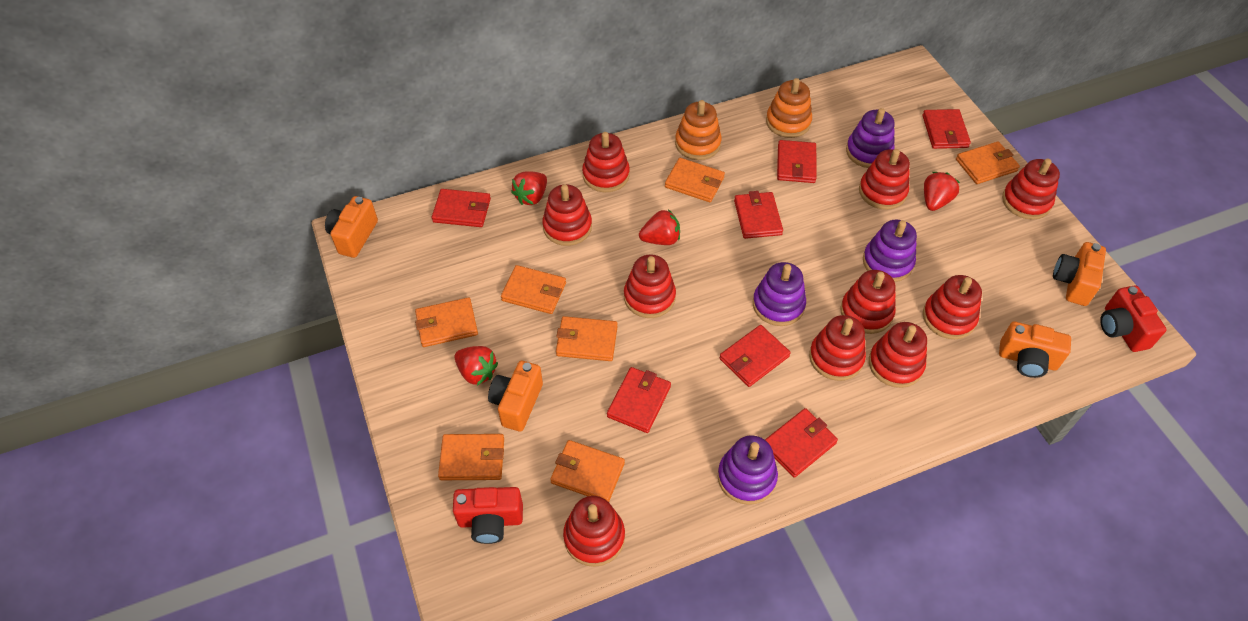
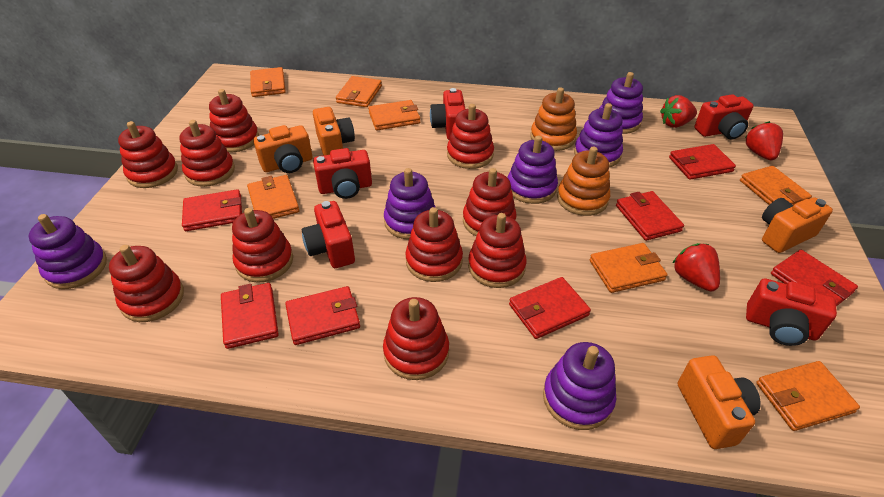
purple stacking toy: 4 -> 6
red camera: 2 -> 5
red strawberry: 4 -> 3

